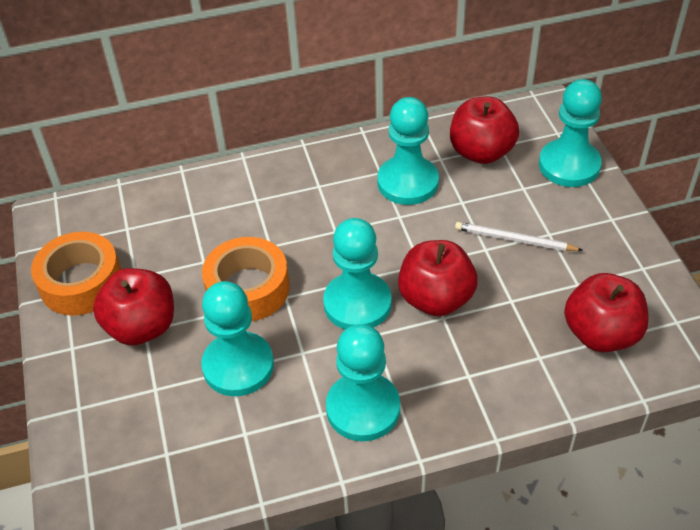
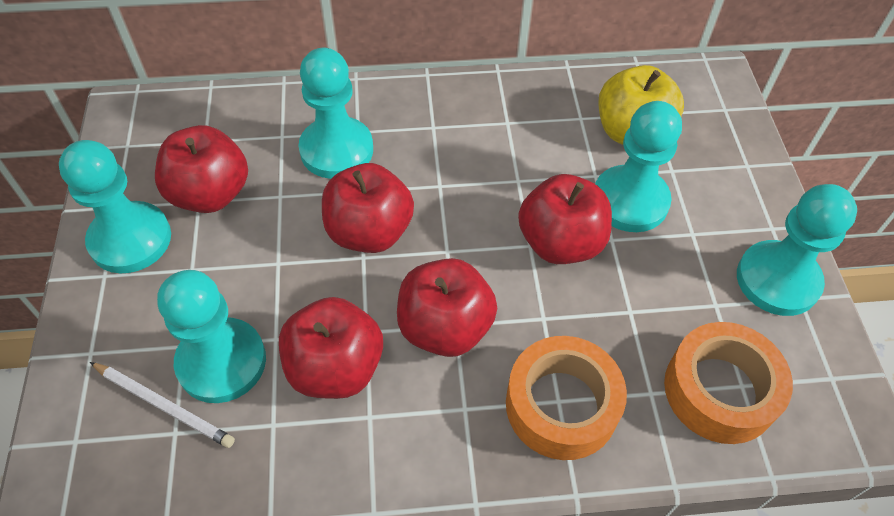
red apple: 4 -> 5
yellow apple: 0 -> 1

